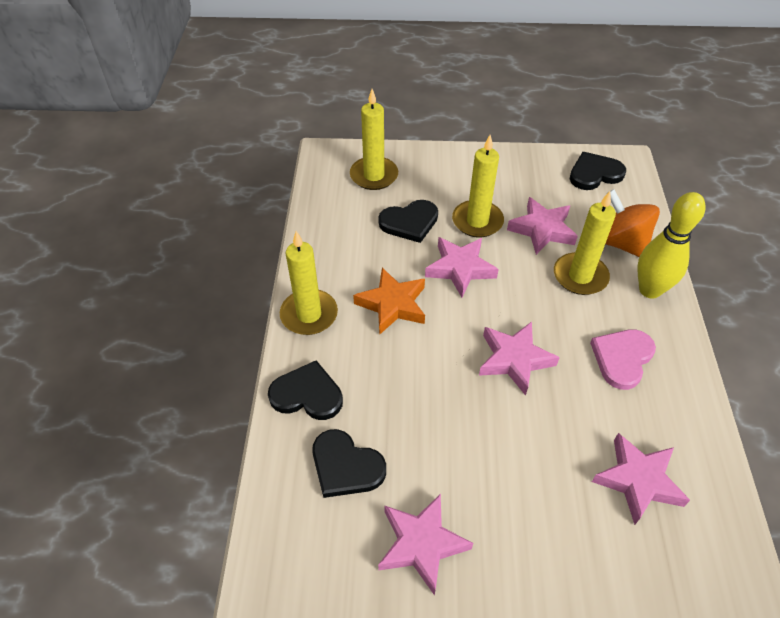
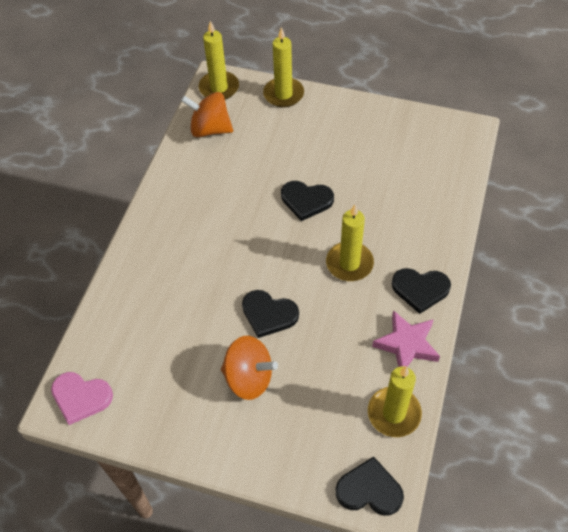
orange spinning top: 1 -> 2
orange star: 1 -> 0
pink star: 5 -> 1
yellow bowling pin: 1 -> 0

